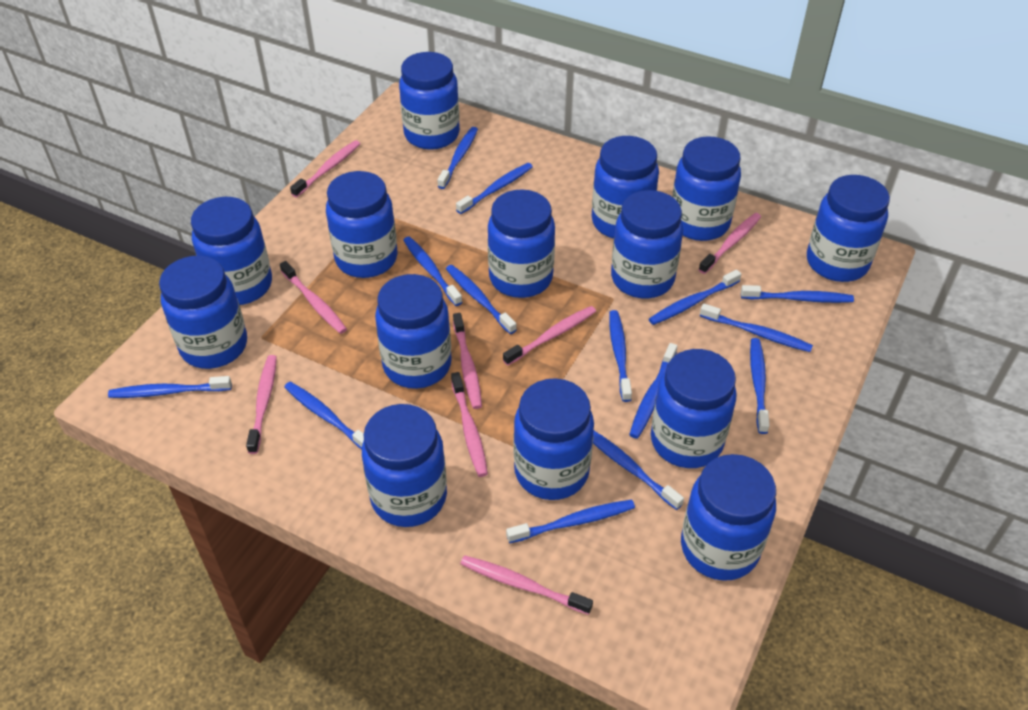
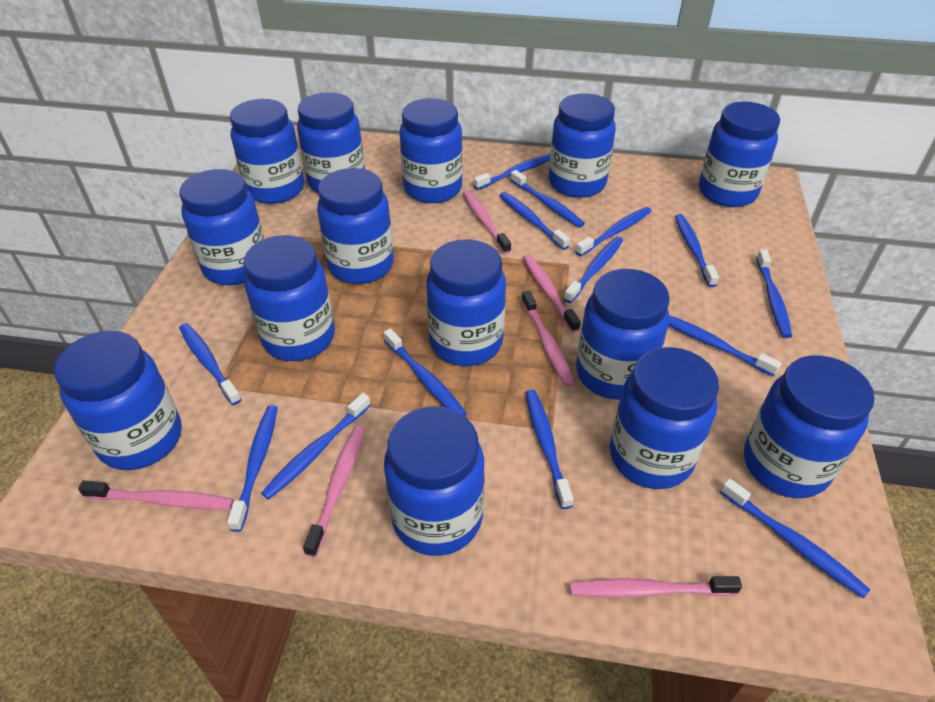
pink toothbrush: 8 -> 6

